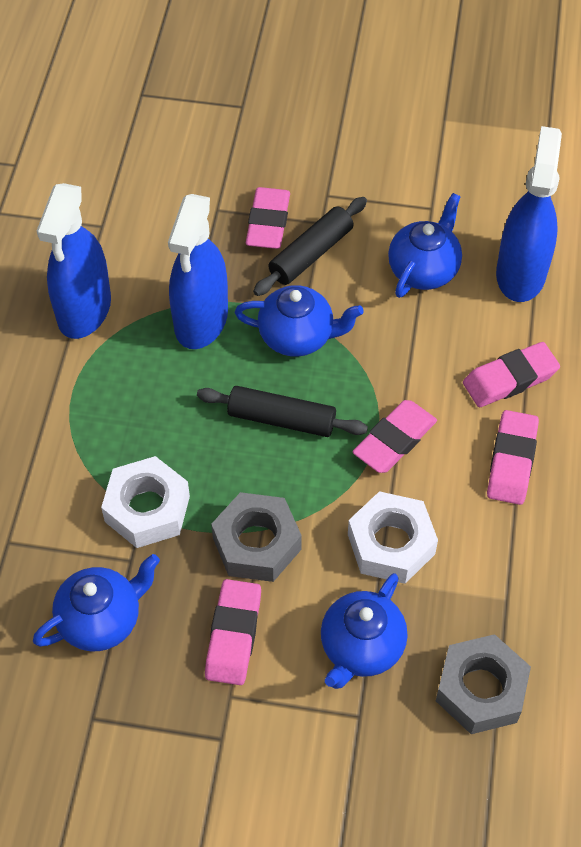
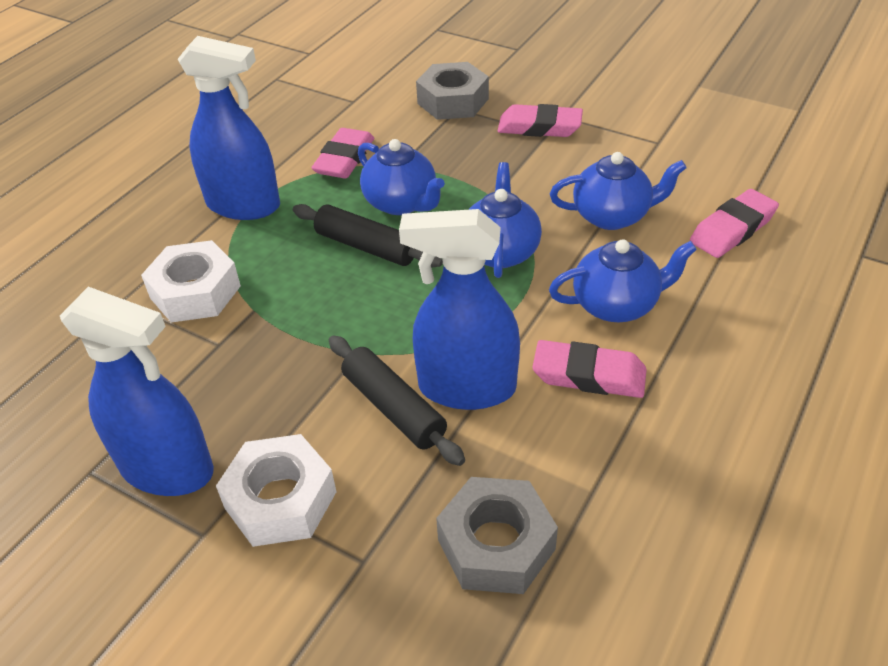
pink eraser: 5 -> 4

